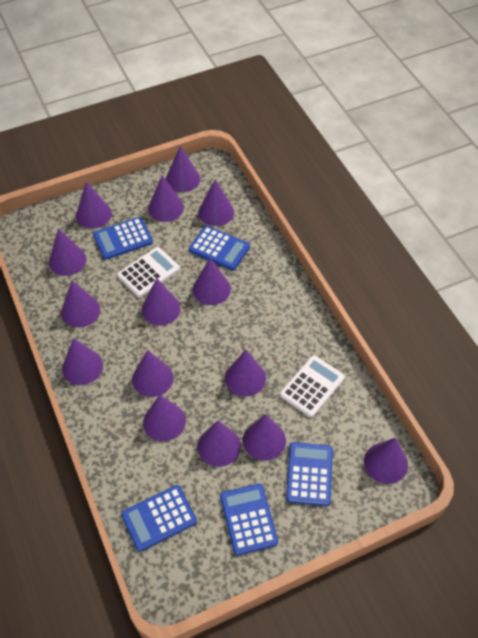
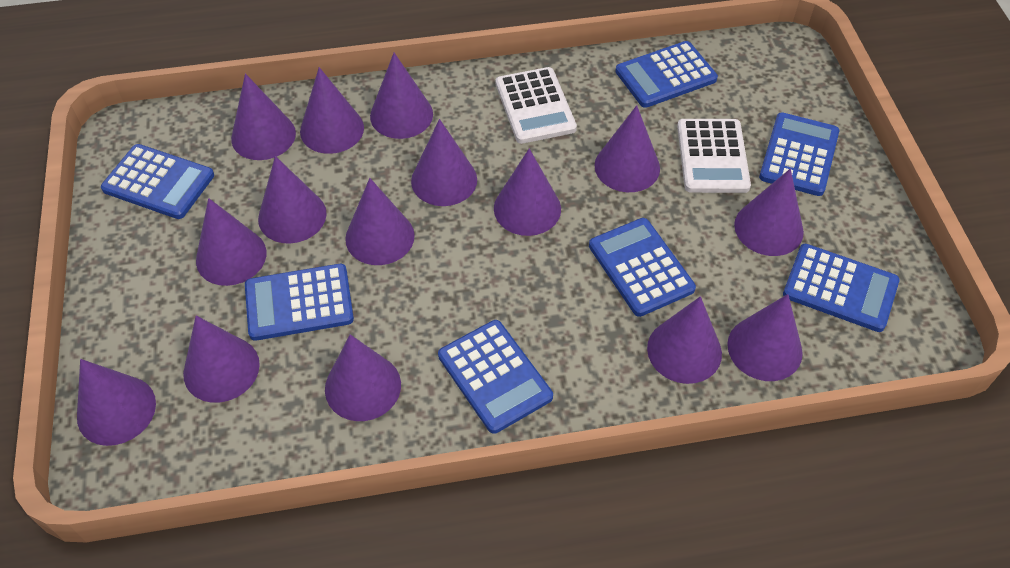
blue calculator: 5 -> 7

